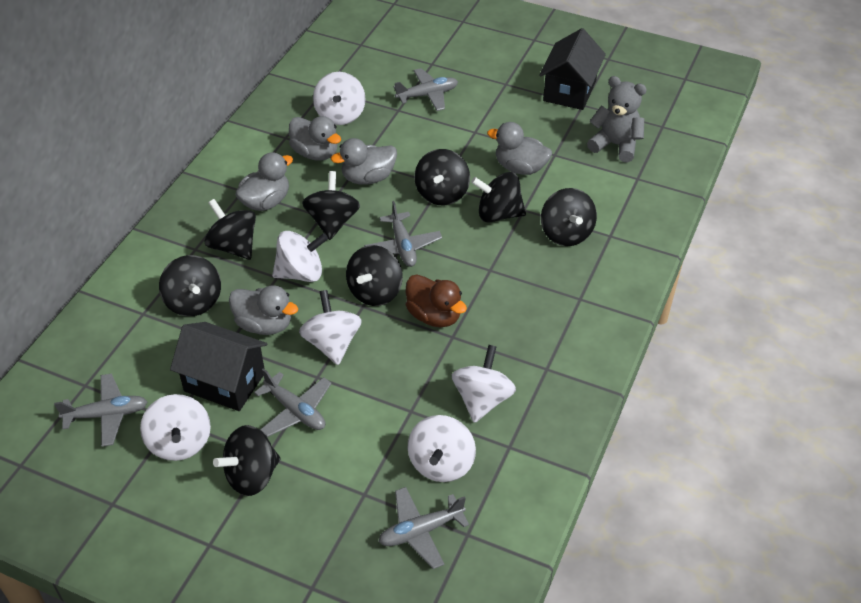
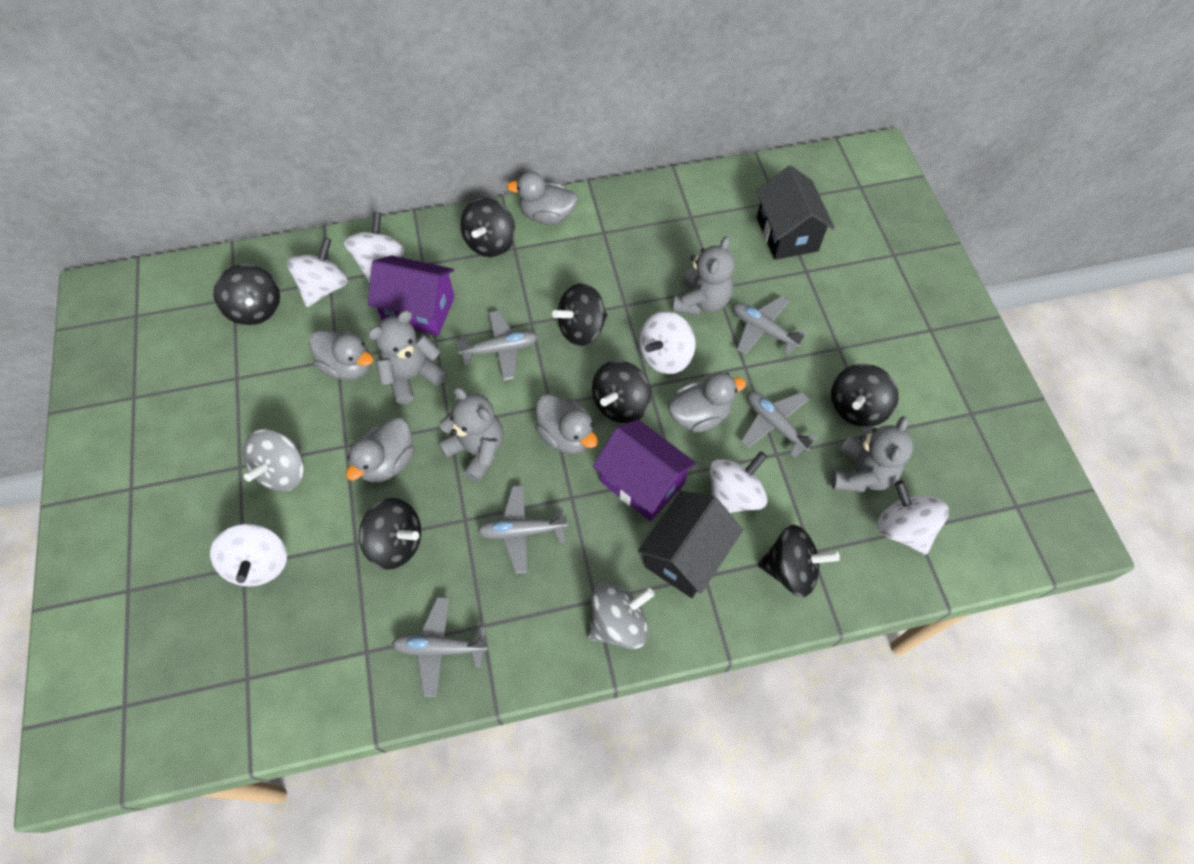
black spinning top: 8 -> 7
brown duck: 1 -> 0
grey spinning top: 0 -> 2
grey teddy bear: 1 -> 4
purple house: 0 -> 2

